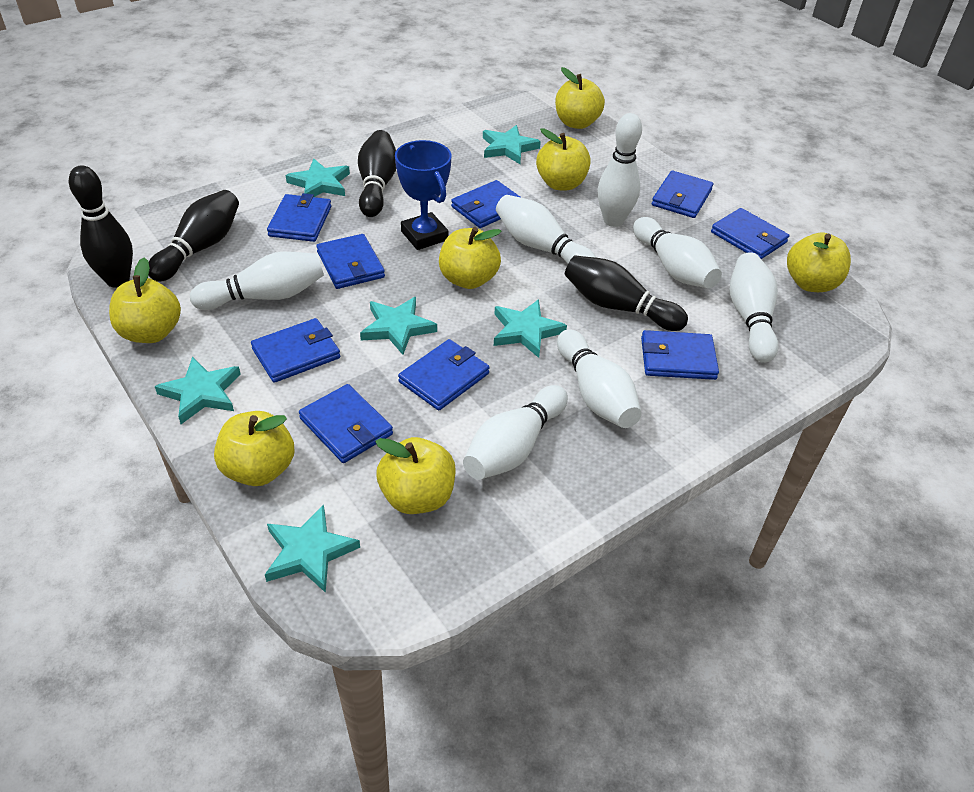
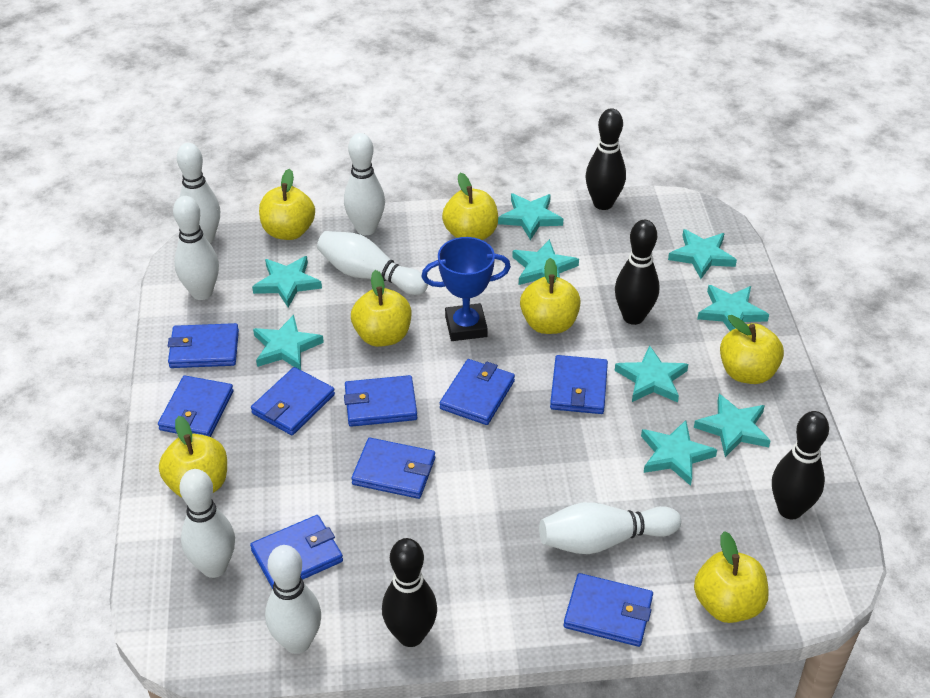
turquoise star: 6 -> 9

